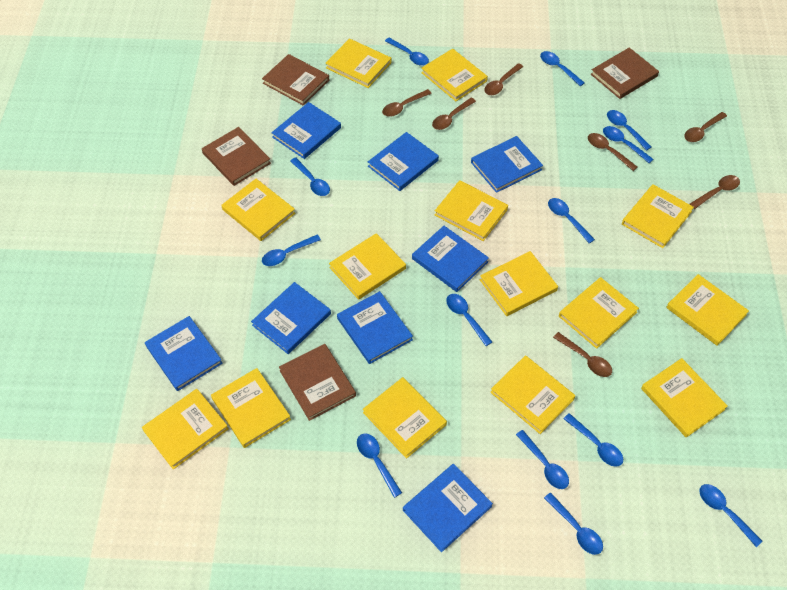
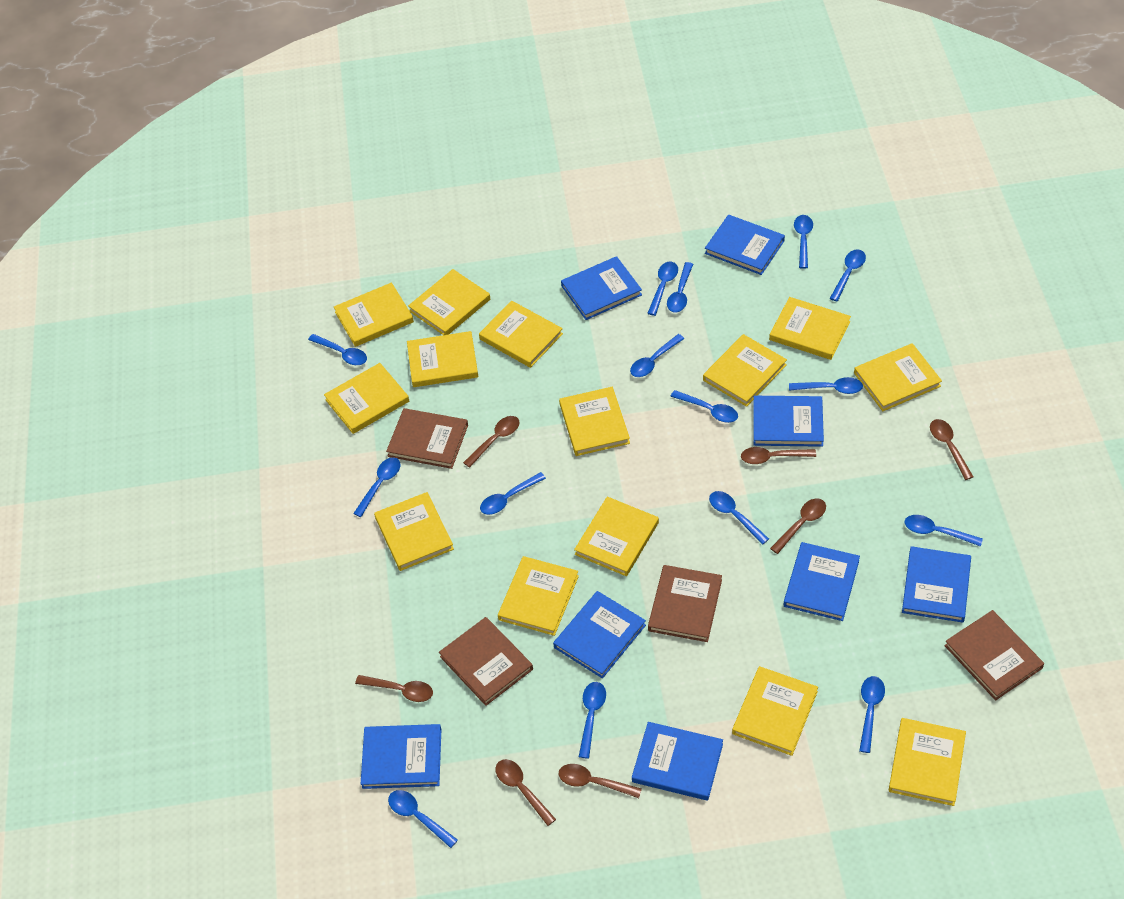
blue spoon: 13 -> 15

